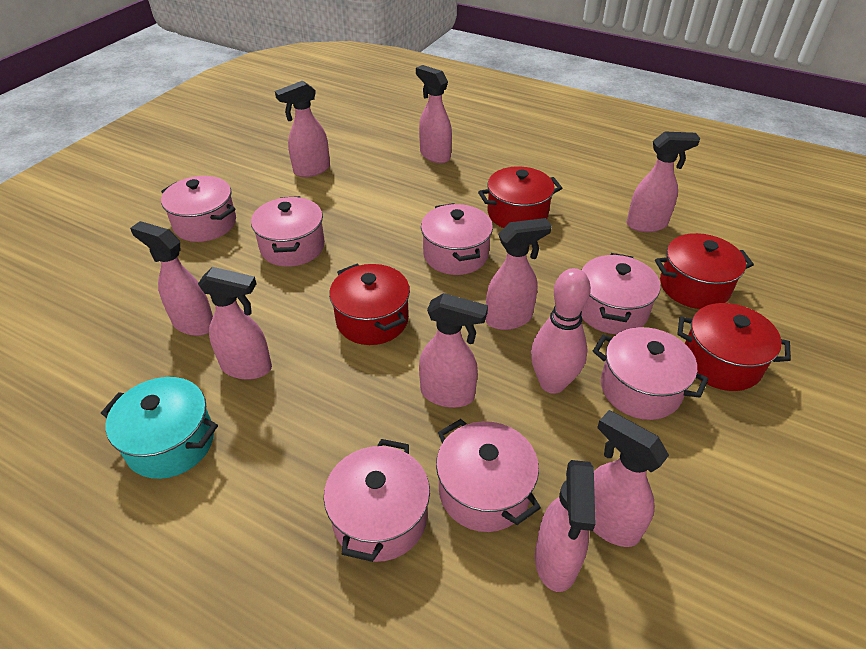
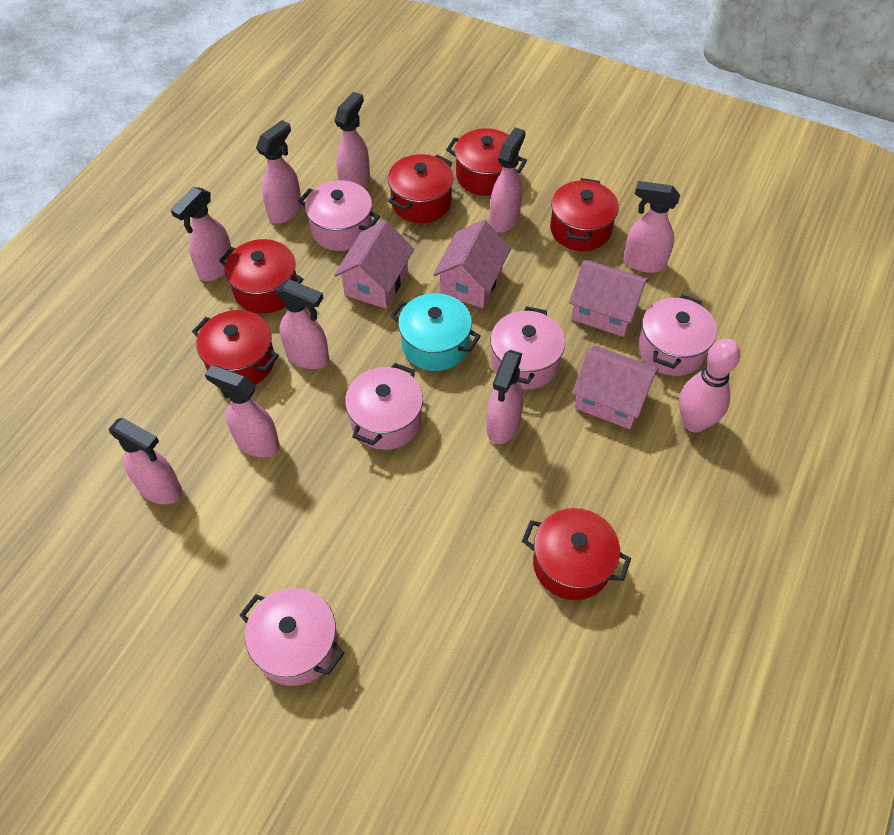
pink house: 0 -> 4
pink pot: 7 -> 5
red pot: 4 -> 6

